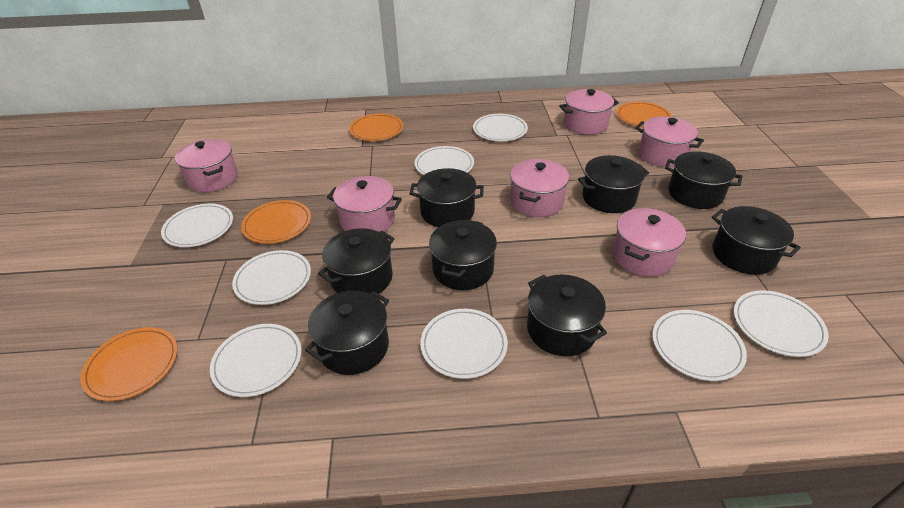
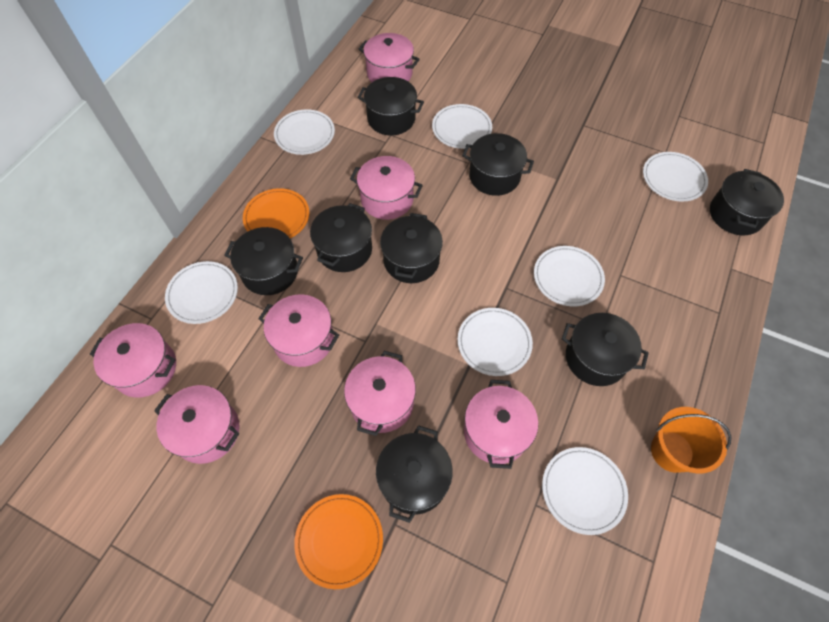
orange bucket: 0 -> 1
orange plate: 4 -> 2
pink pot: 6 -> 7
white plate: 8 -> 7

